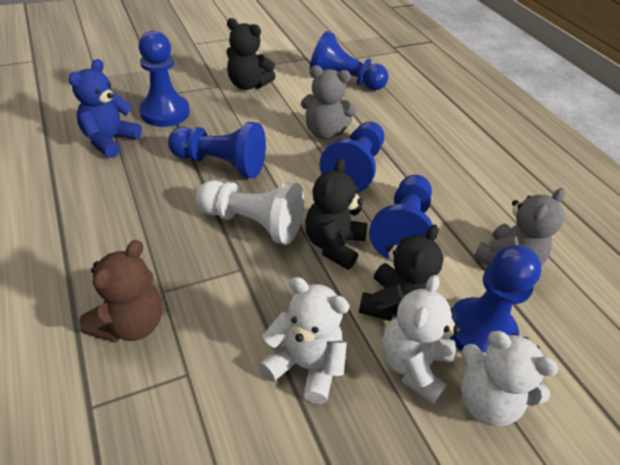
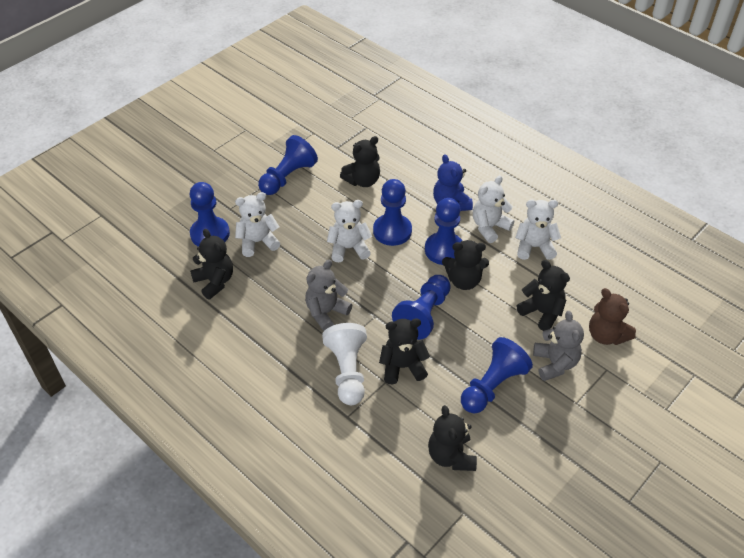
black teddy bear: 3 -> 6
white teddy bear: 3 -> 4

